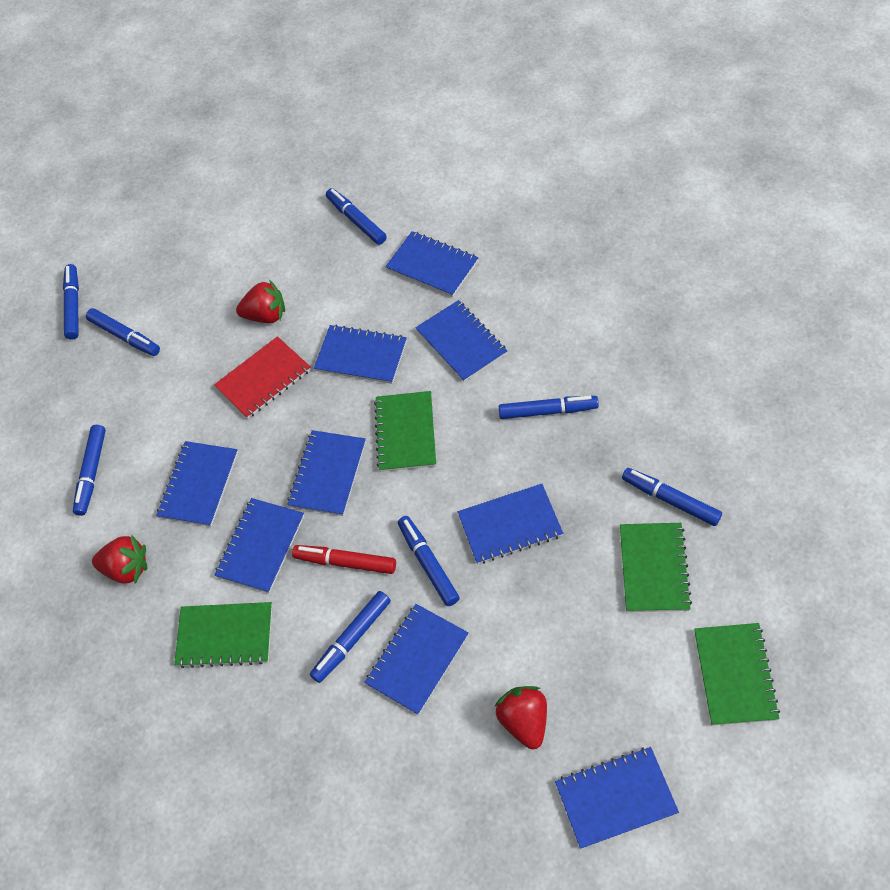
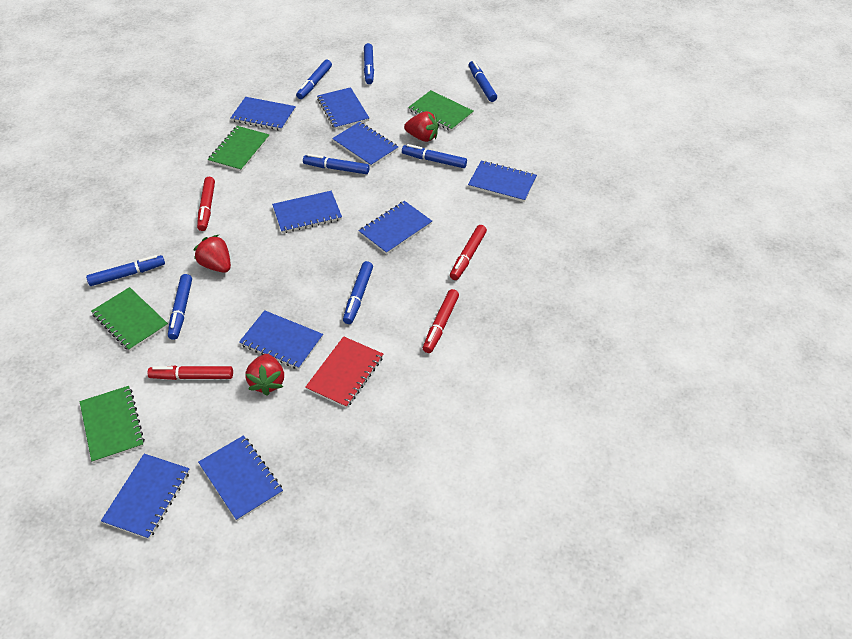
red marker: 1 -> 4

